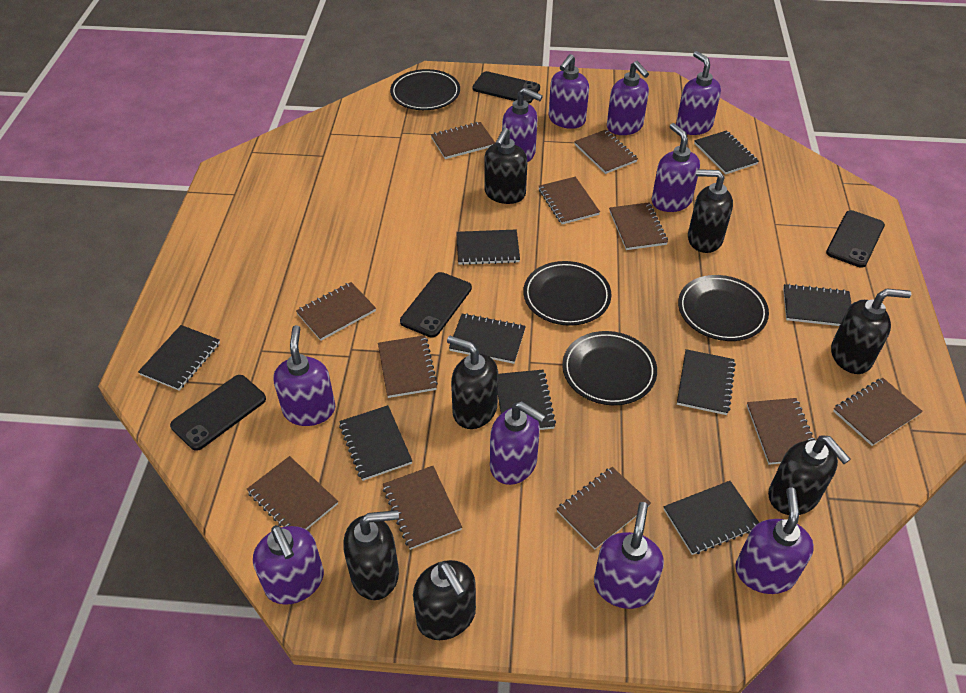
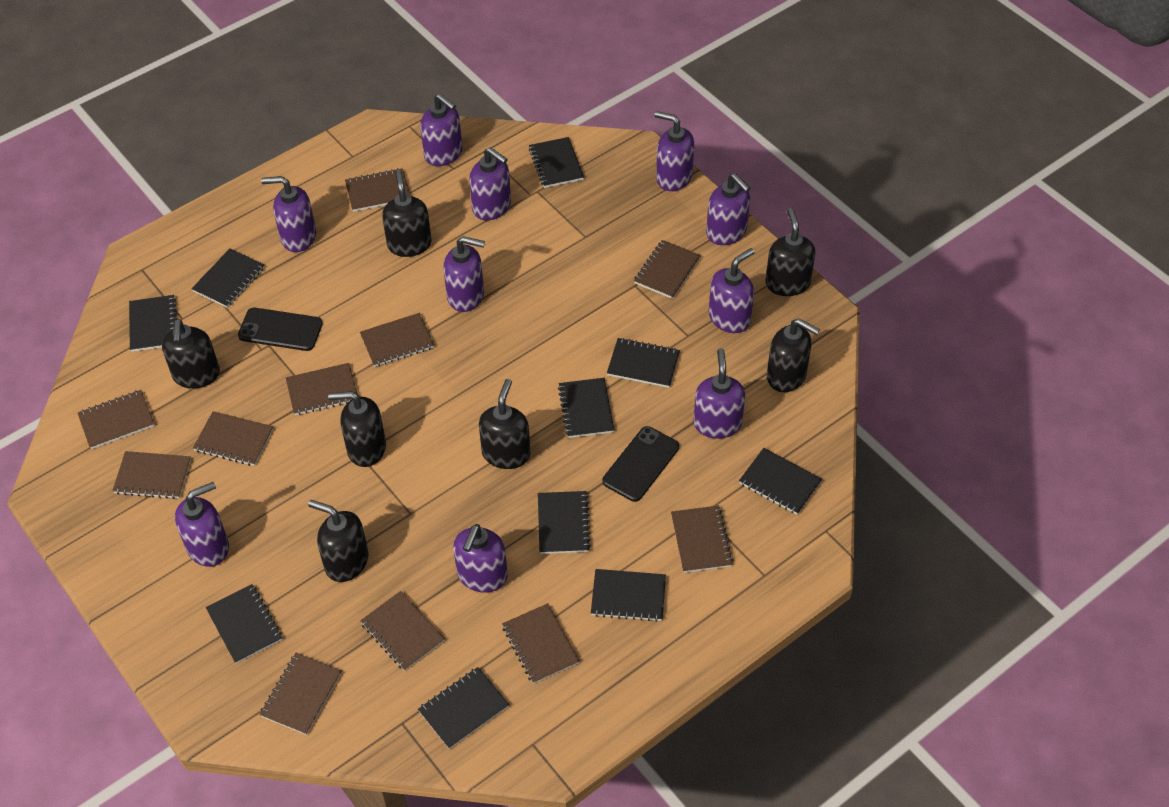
black notebook: 9 -> 10
black phone: 4 -> 2
black plate: 4 -> 0

